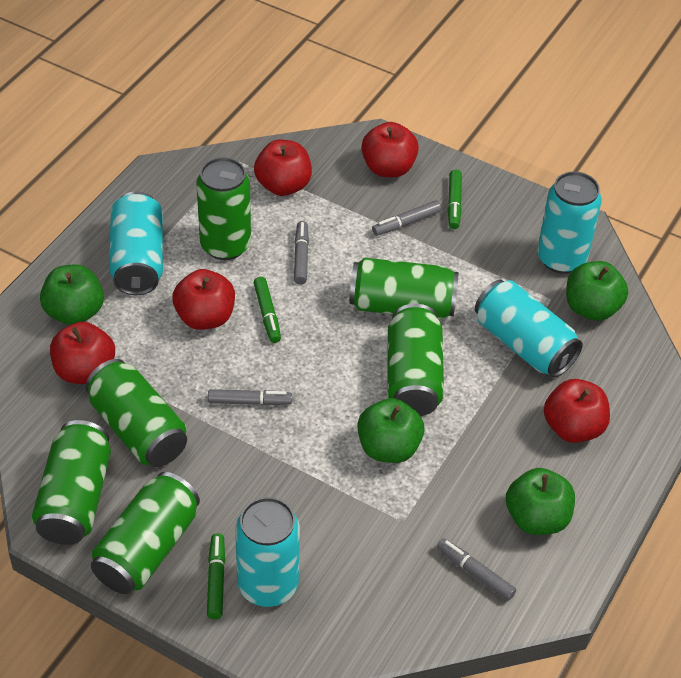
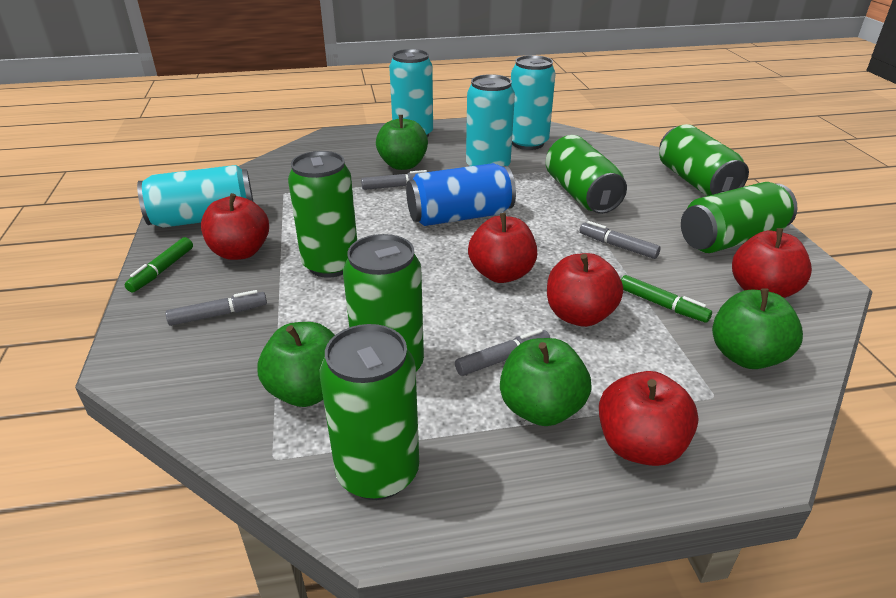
blue can: 0 -> 1
green marker: 3 -> 2

